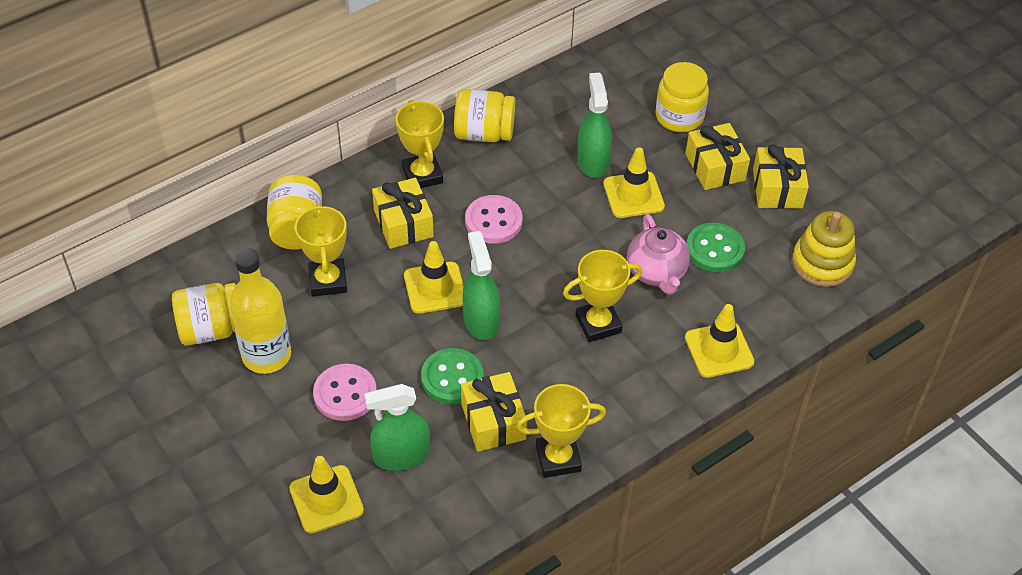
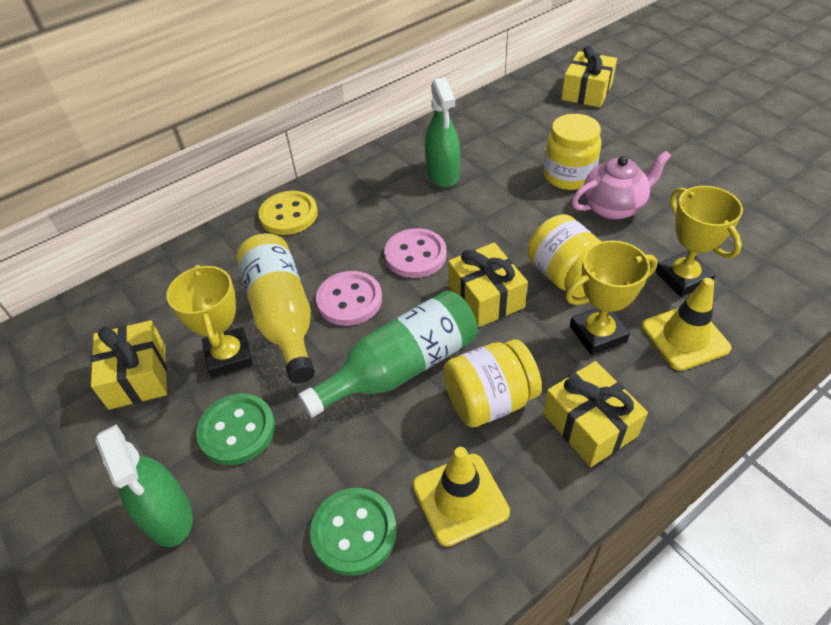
green bottle: 0 -> 1
green spray bottle: 3 -> 2
yellow button: 0 -> 1
yellow jar: 4 -> 3
yellow stacking toy: 1 -> 0
yellow traffic cone: 4 -> 2
yellow trophy: 4 -> 3

